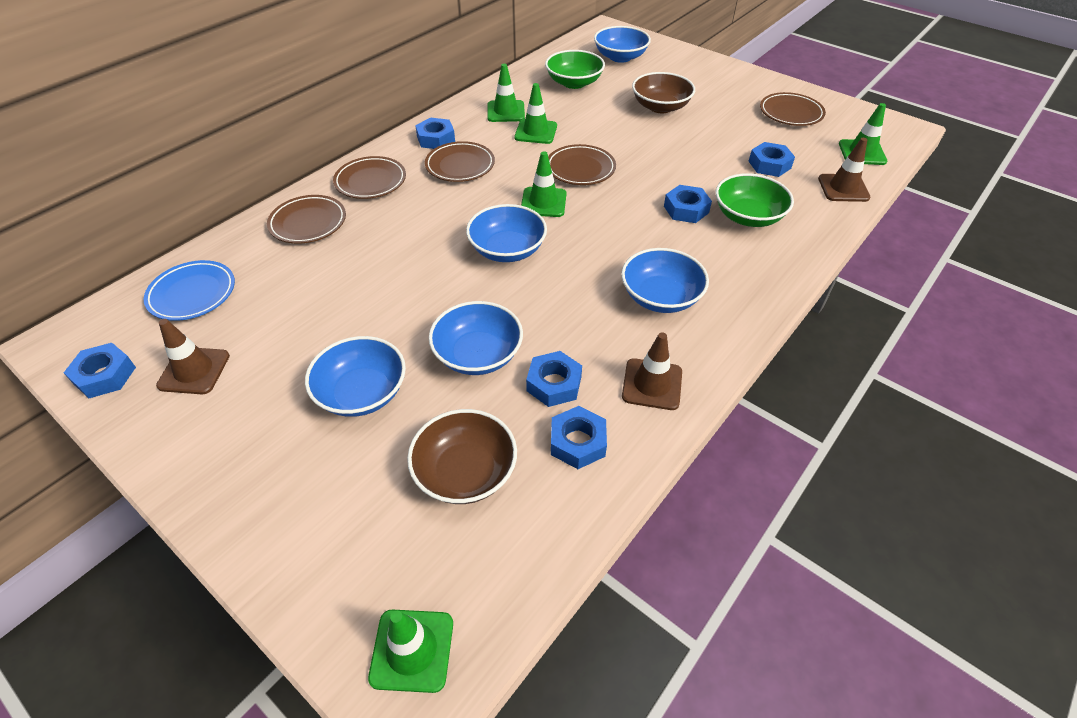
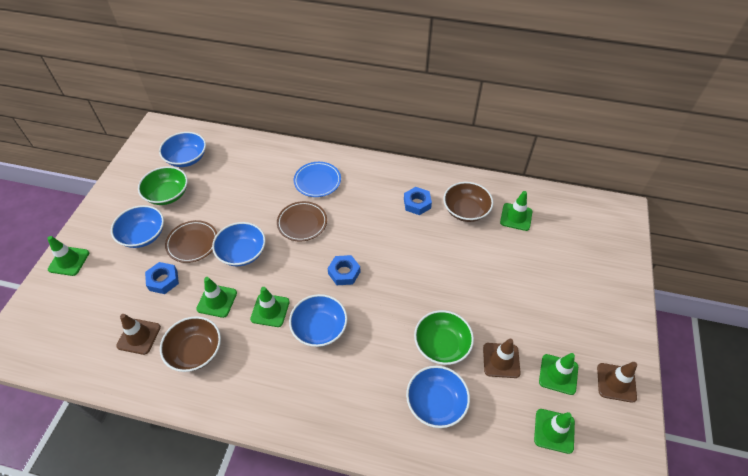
blue nut: 6 -> 3
brown plate: 5 -> 2
green traffic cone: 5 -> 6

